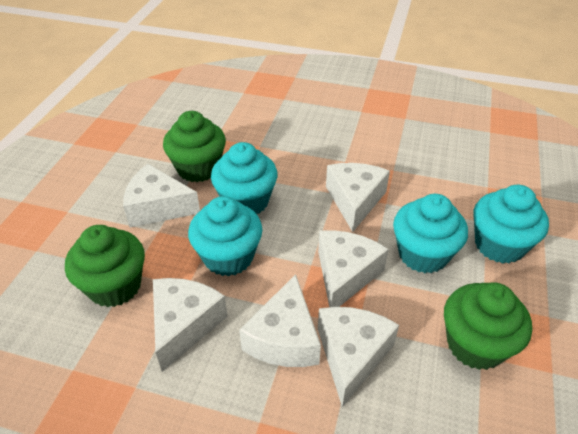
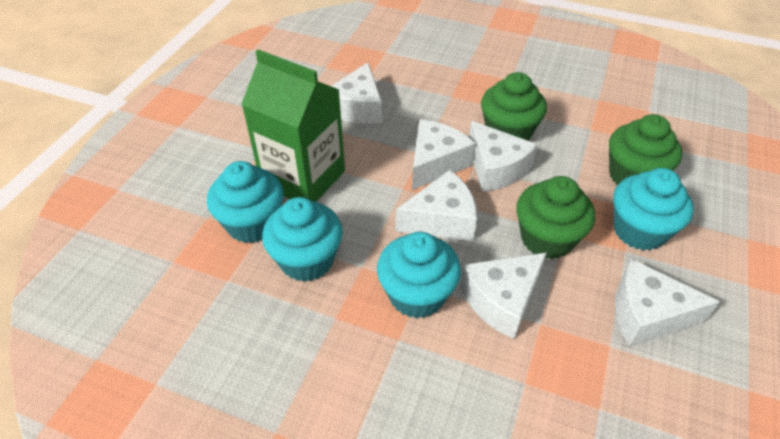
green carton: 0 -> 1

